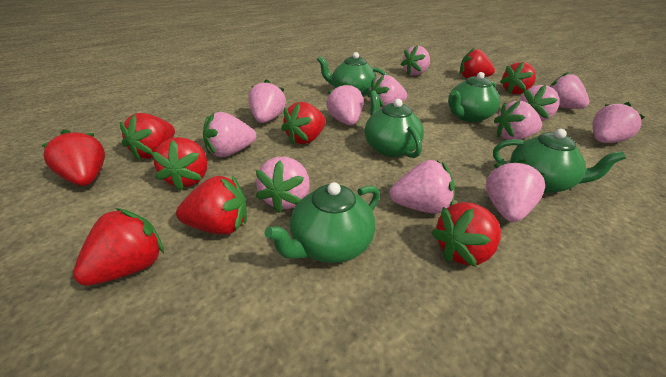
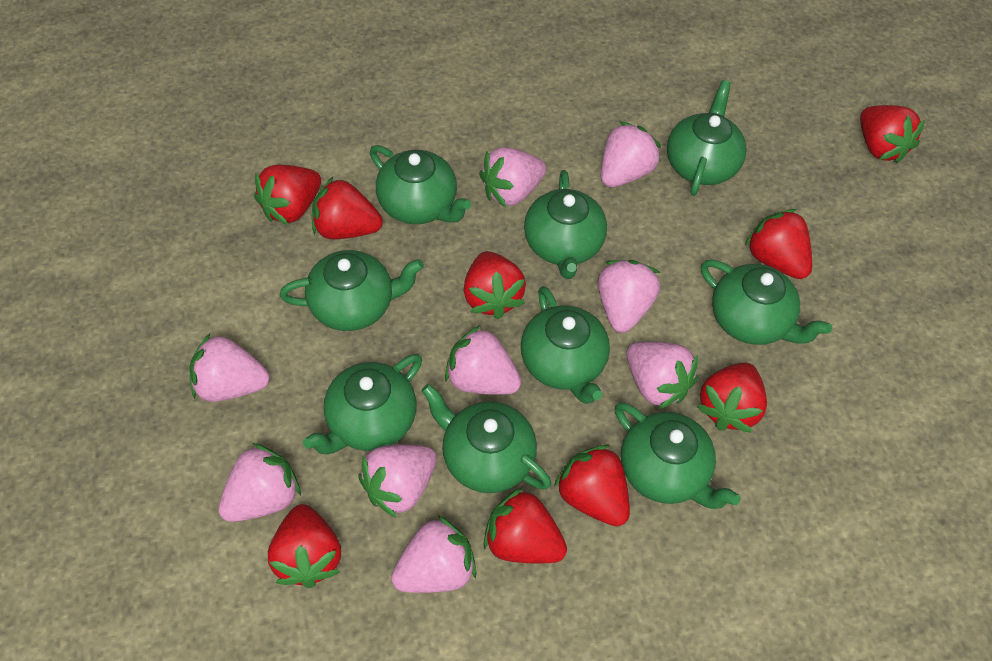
green teapot: 5 -> 9
pink strawberry: 12 -> 9

